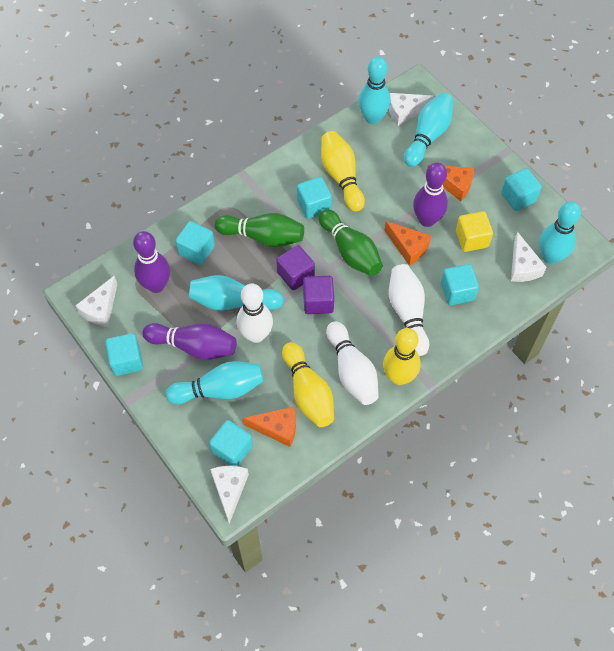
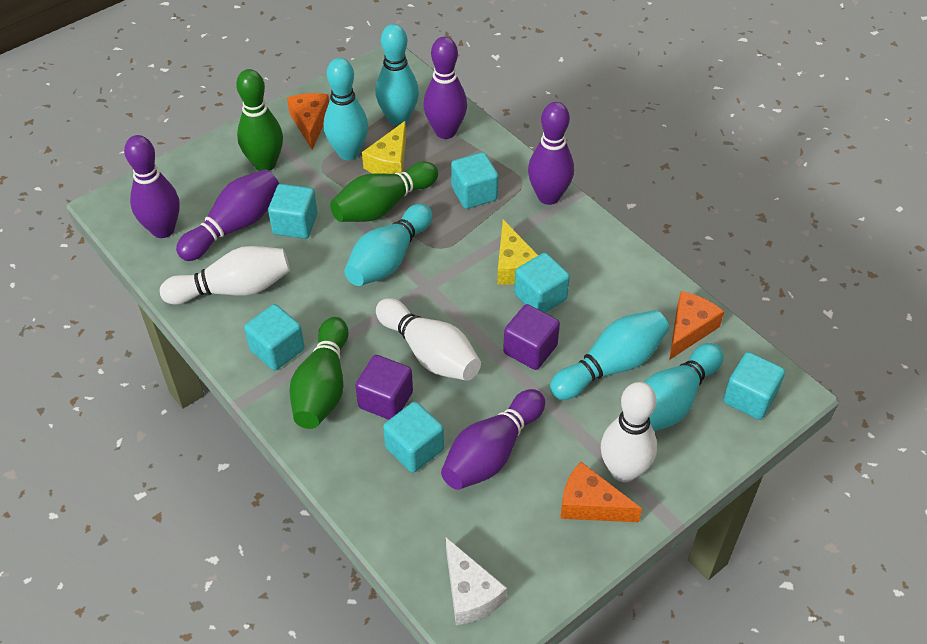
green bowling pin: 2 -> 3
purple bowling pin: 3 -> 5
white cheese: 4 -> 1
yellow bowling pin: 3 -> 0
yellow cheese: 0 -> 2
yellow cube: 1 -> 0

